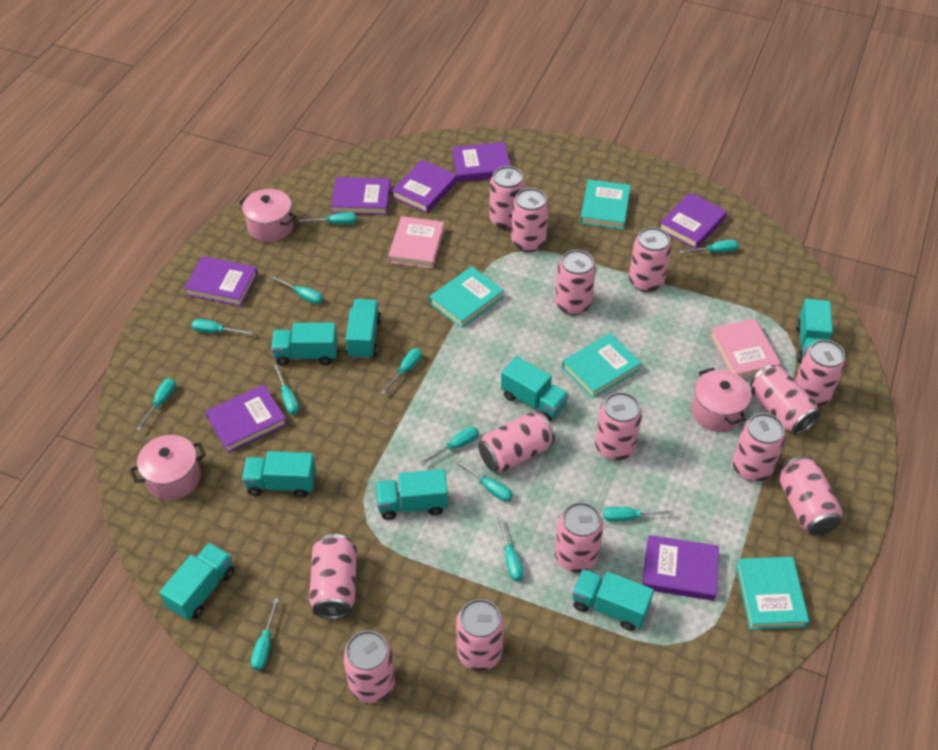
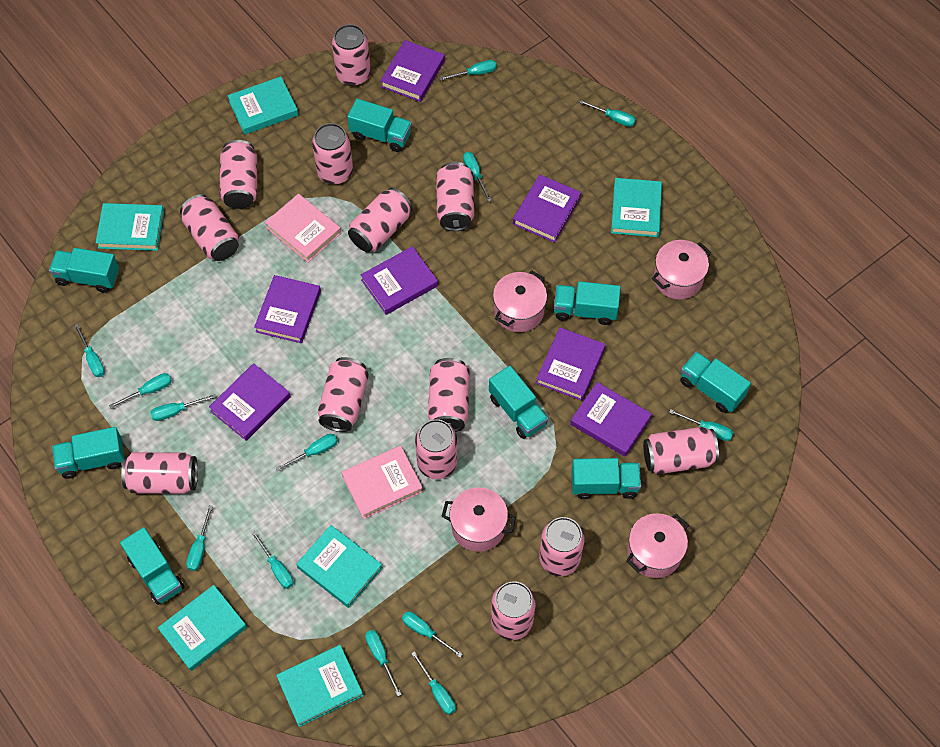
pink can: 14 -> 13
pink pot: 3 -> 4
turquoise book: 4 -> 6
turquoise screwdriver: 12 -> 13

